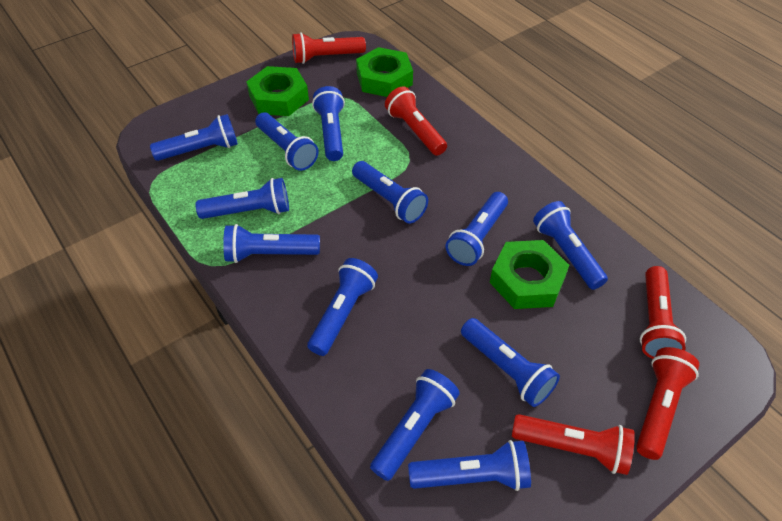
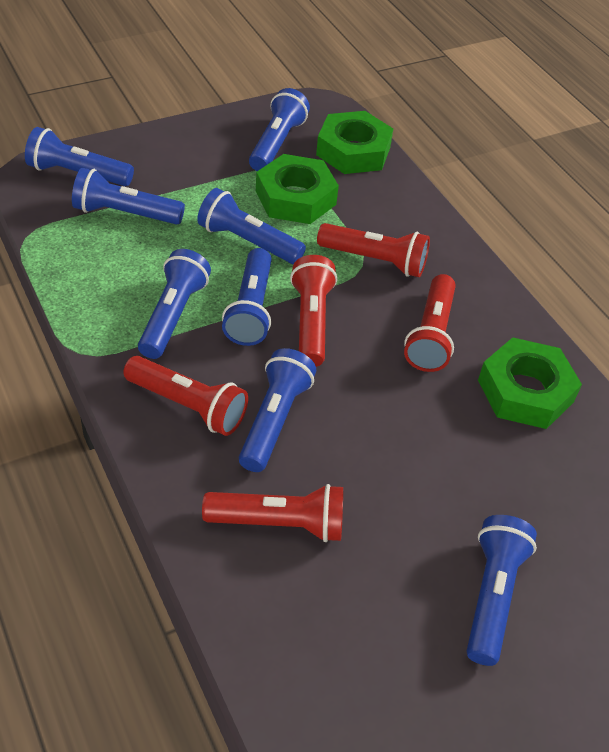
blue flashlight: 12 -> 8

